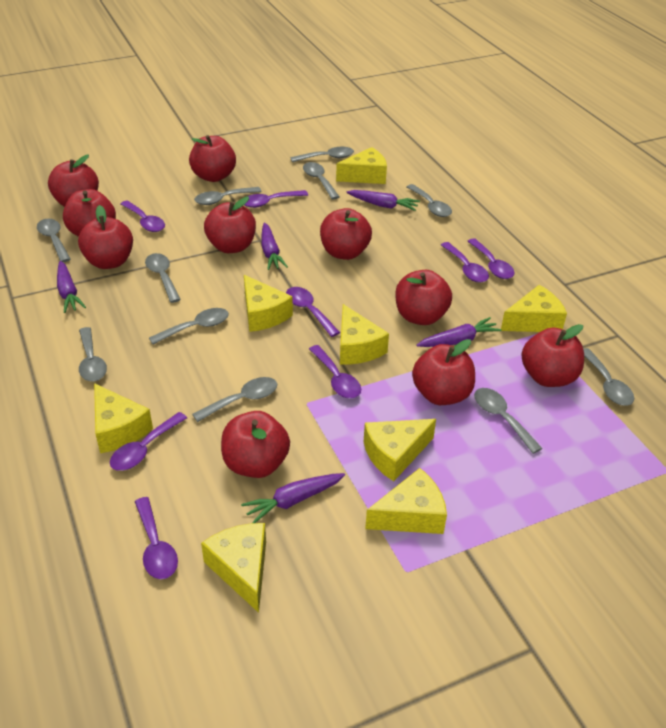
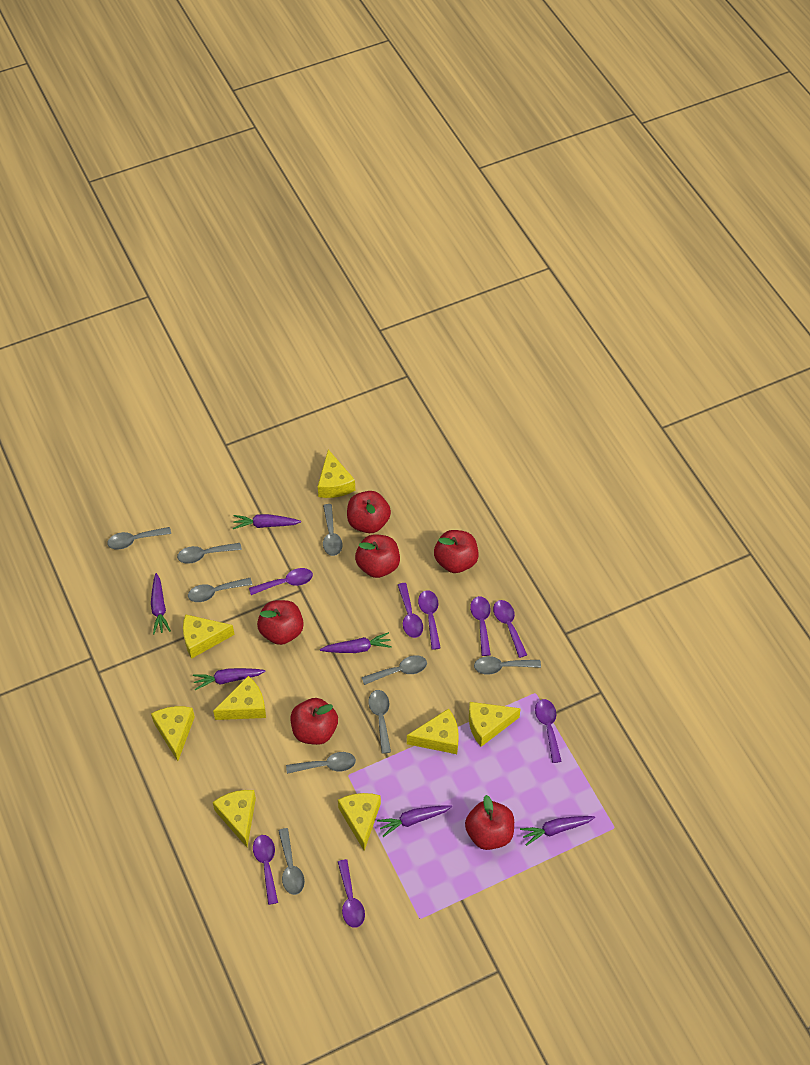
grey spoon: 11 -> 9
purple carrot: 5 -> 6
red apple: 10 -> 6

